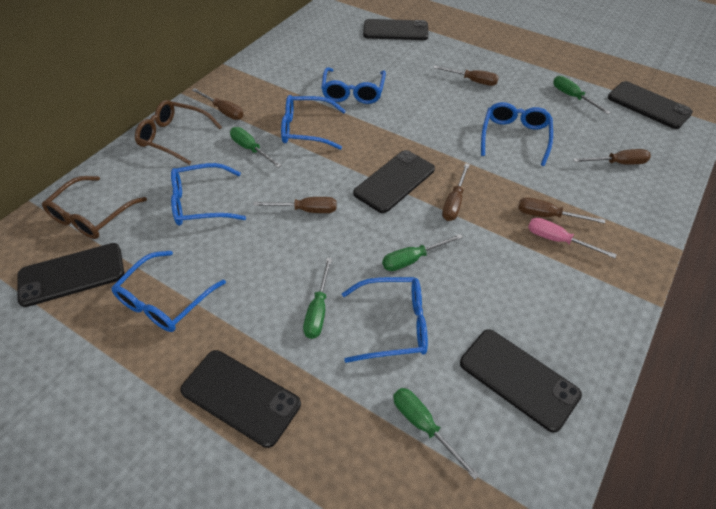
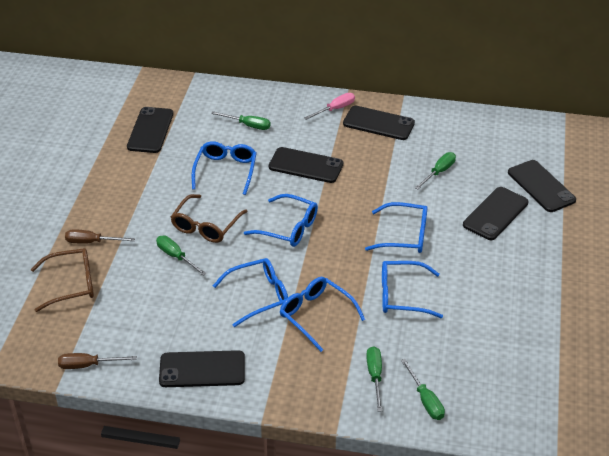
brown screwdriver: 6 -> 2

